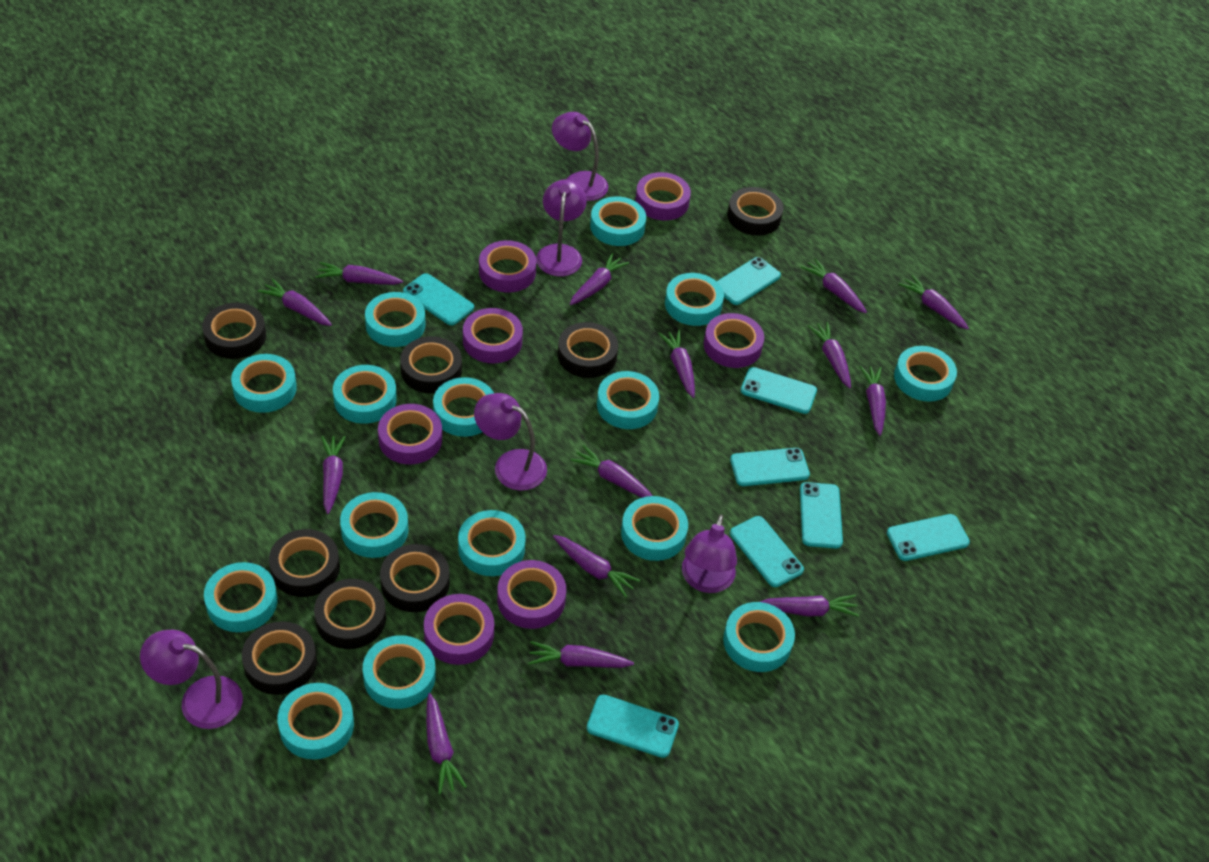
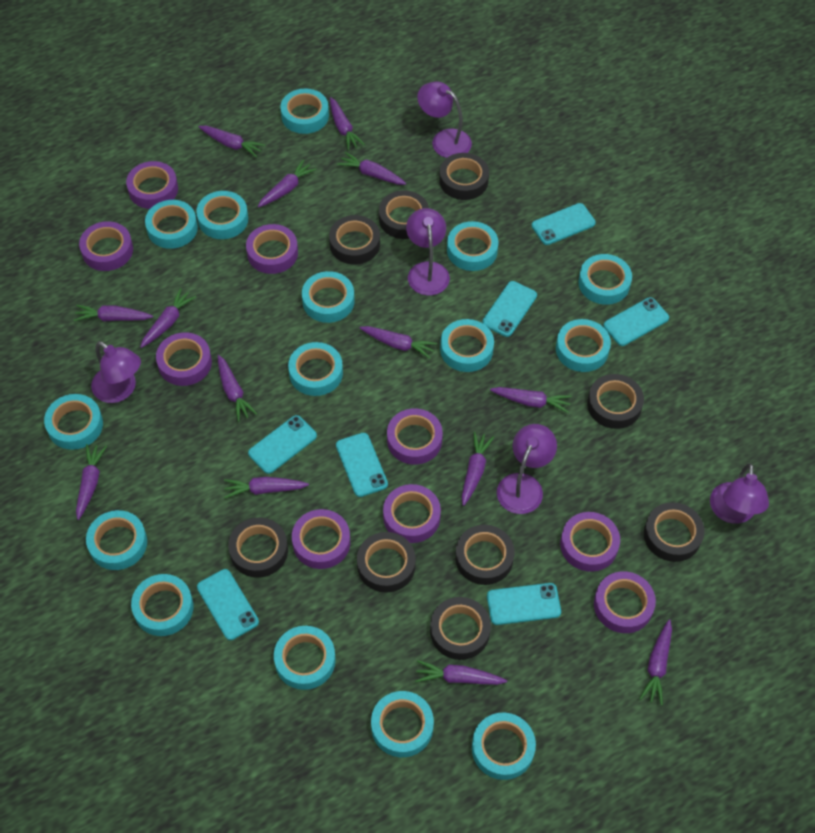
black tape: 8 -> 9
purple tape: 7 -> 9
turquoise phone: 8 -> 7

